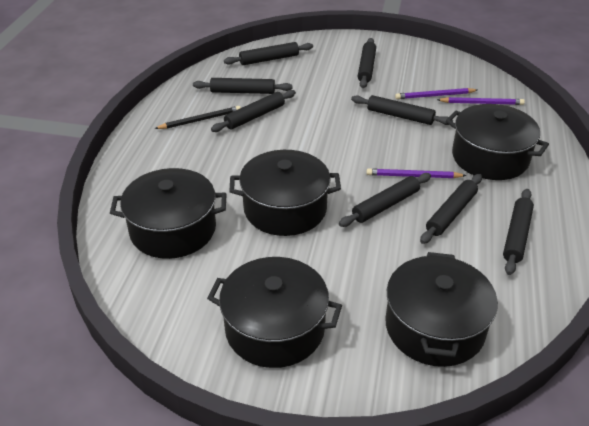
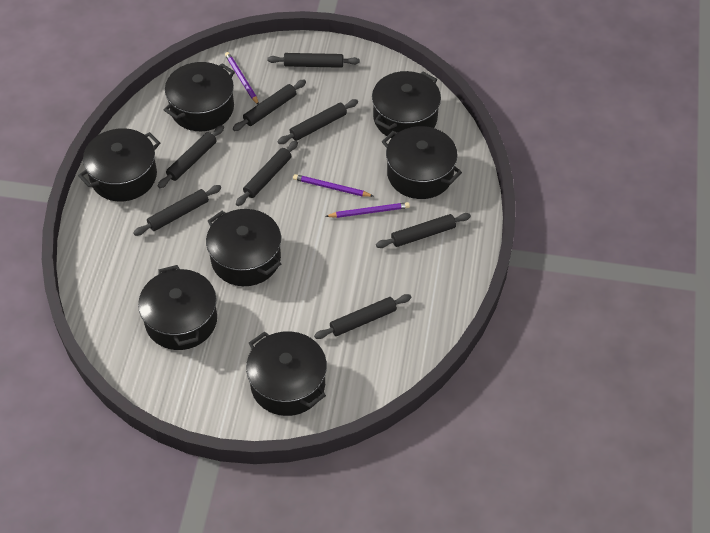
black pencil: 1 -> 0
black pot: 5 -> 7

